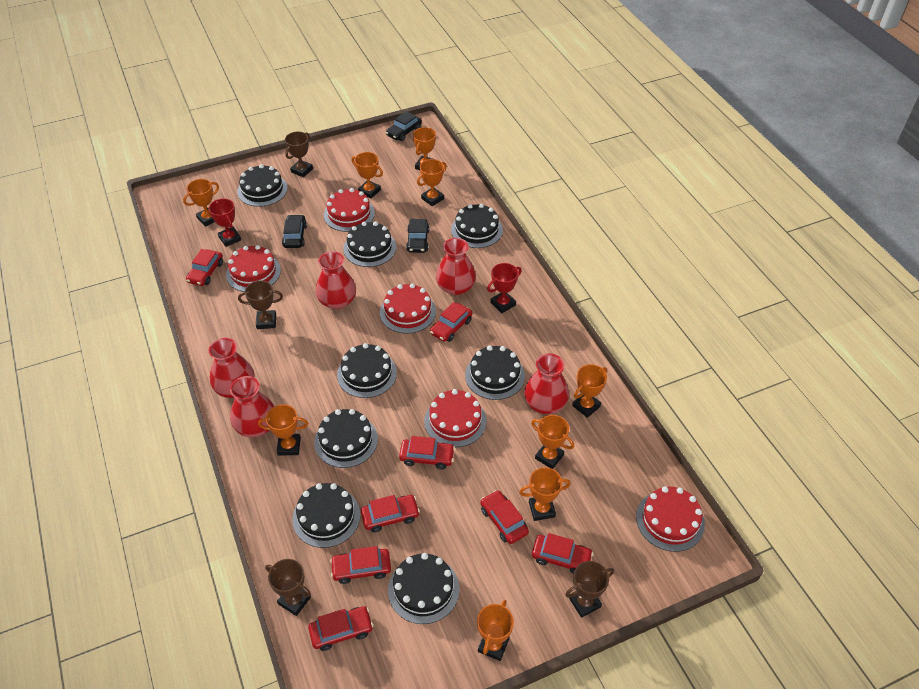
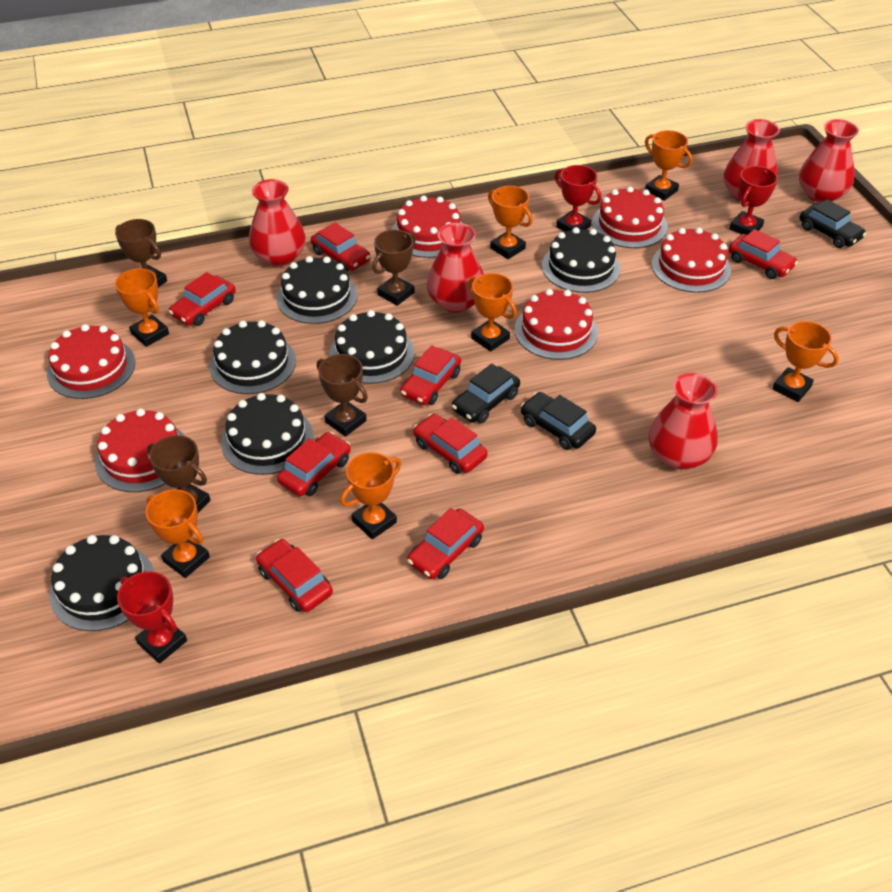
black cake: 8 -> 6
orange trophy: 9 -> 7
red cake: 5 -> 6
red trophy: 2 -> 3

